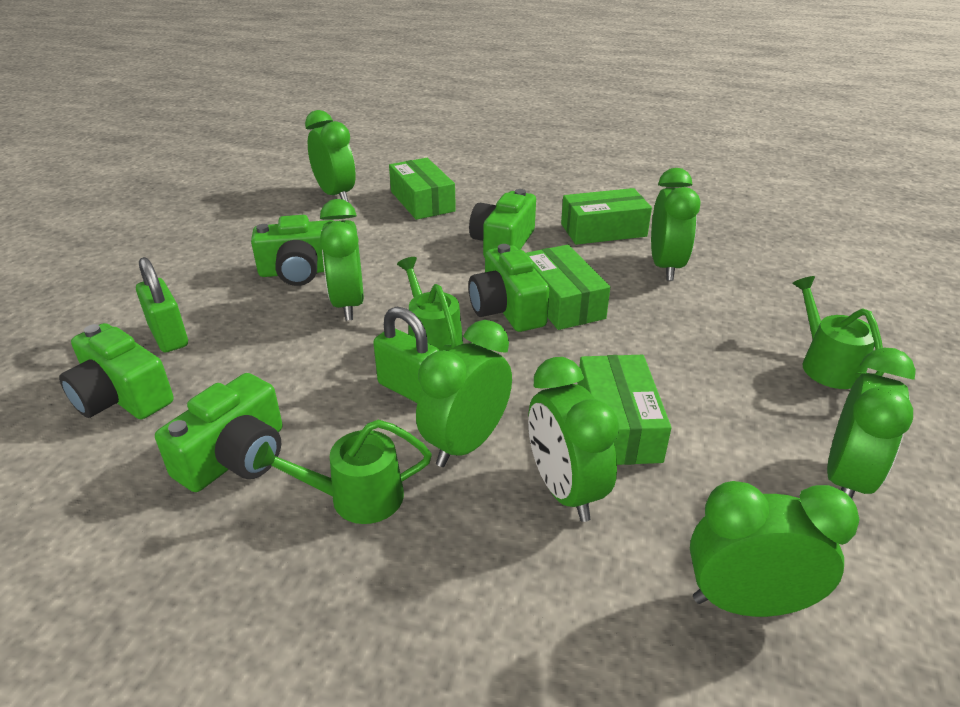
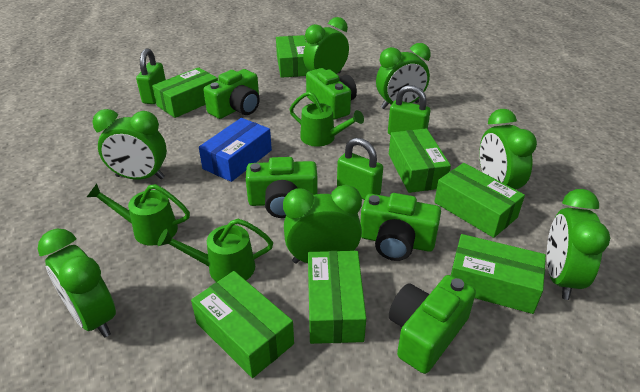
blue box: 0 -> 1
green box: 4 -> 7
green padlock: 2 -> 3

